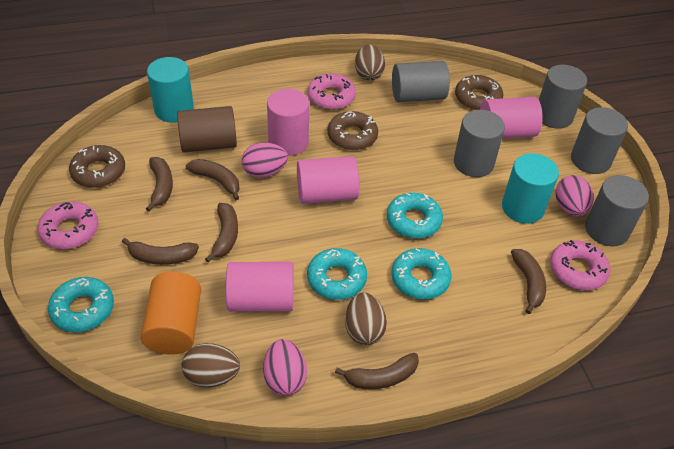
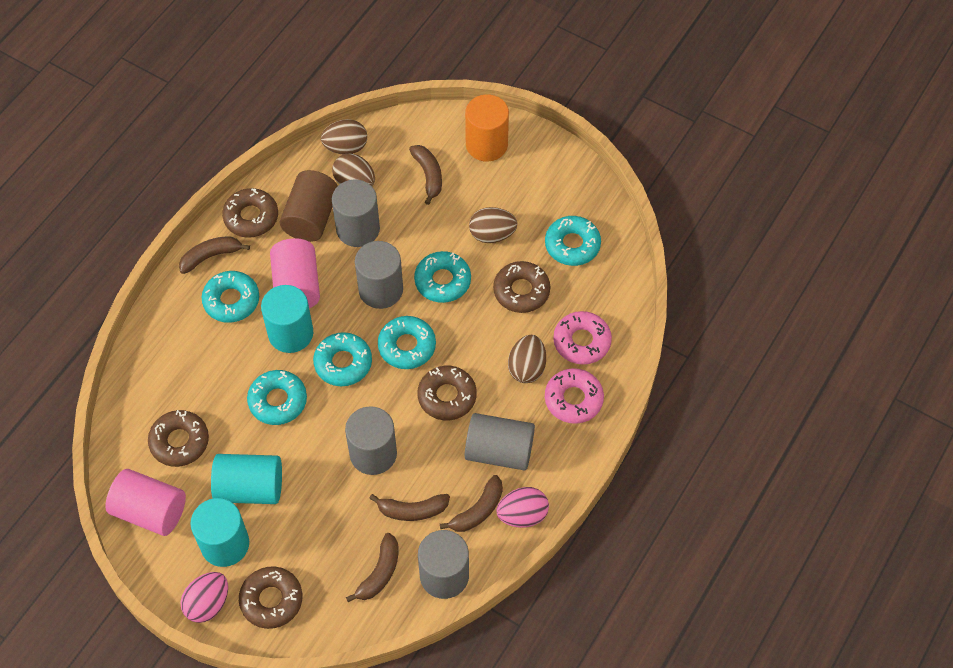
brown banana: 6 -> 5
brown donut: 3 -> 5
brown egg: 3 -> 4
pink cylinder: 4 -> 2
pink donut: 3 -> 2
pink egg: 3 -> 2
turquoise cylinder: 2 -> 3
turquoise donut: 4 -> 6

